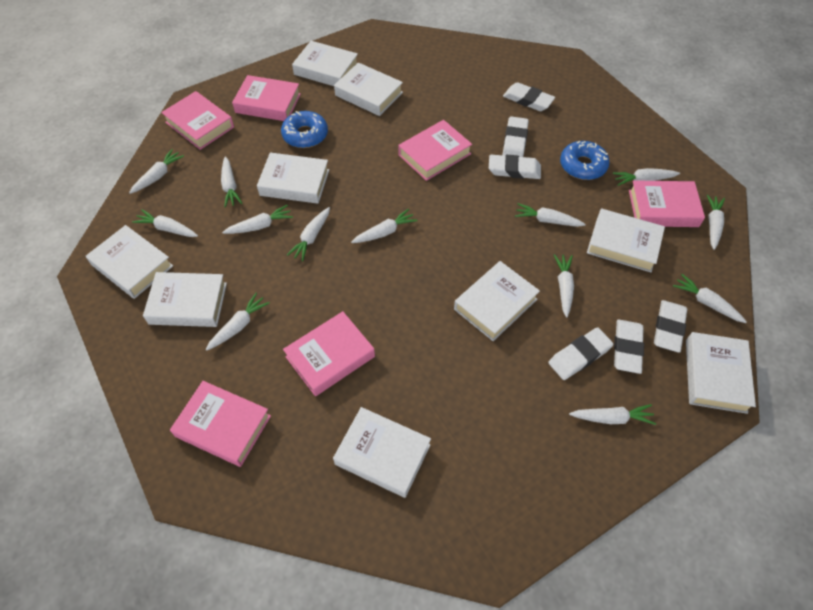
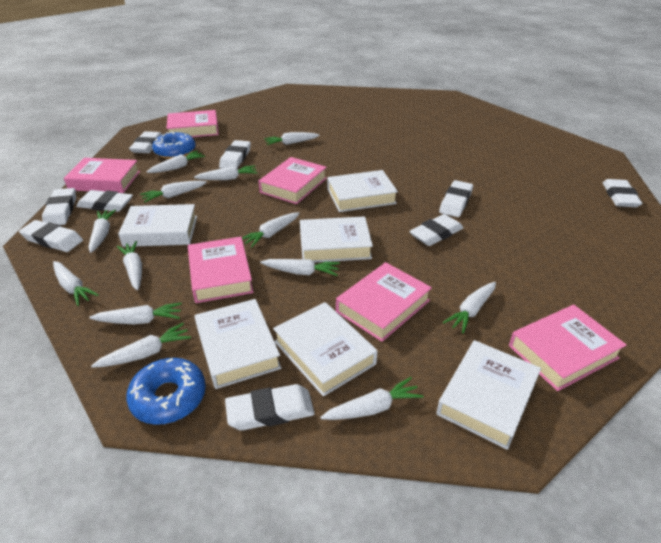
white book: 9 -> 6
white eraser: 6 -> 9

